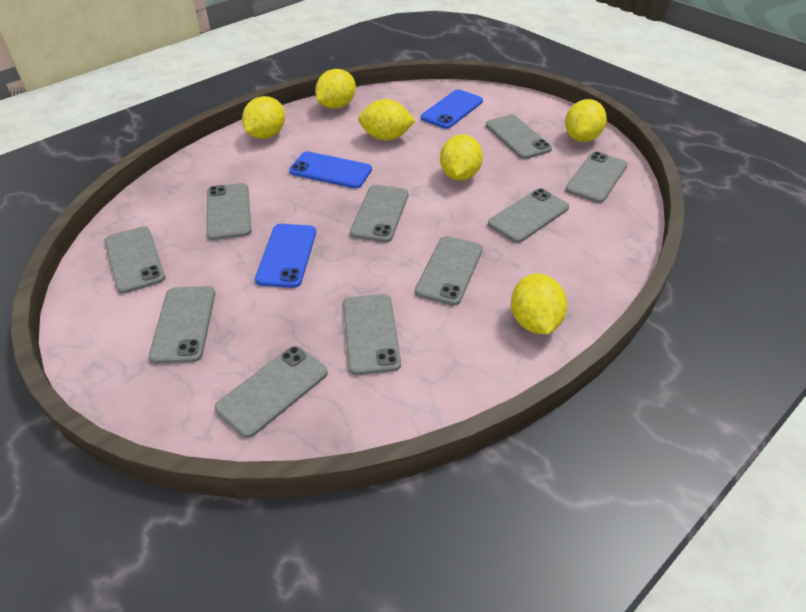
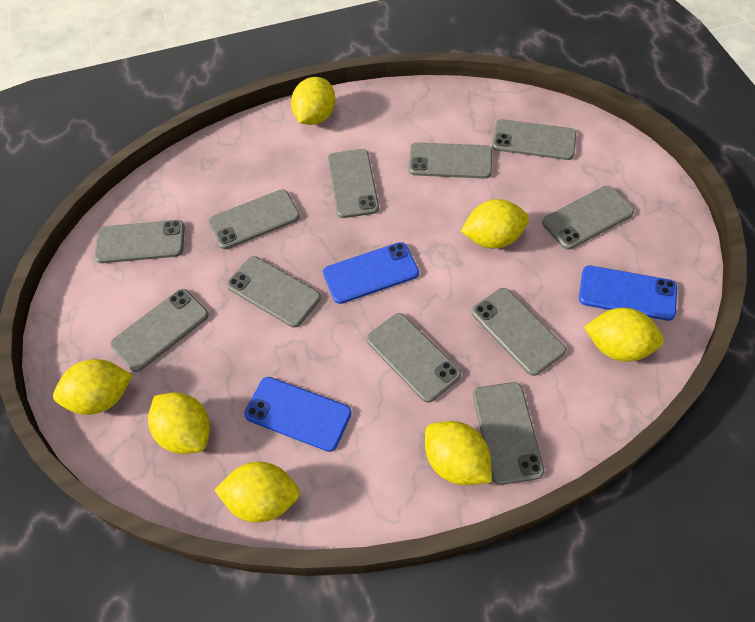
grey phone: 10 -> 11
yellow lemon: 6 -> 7

